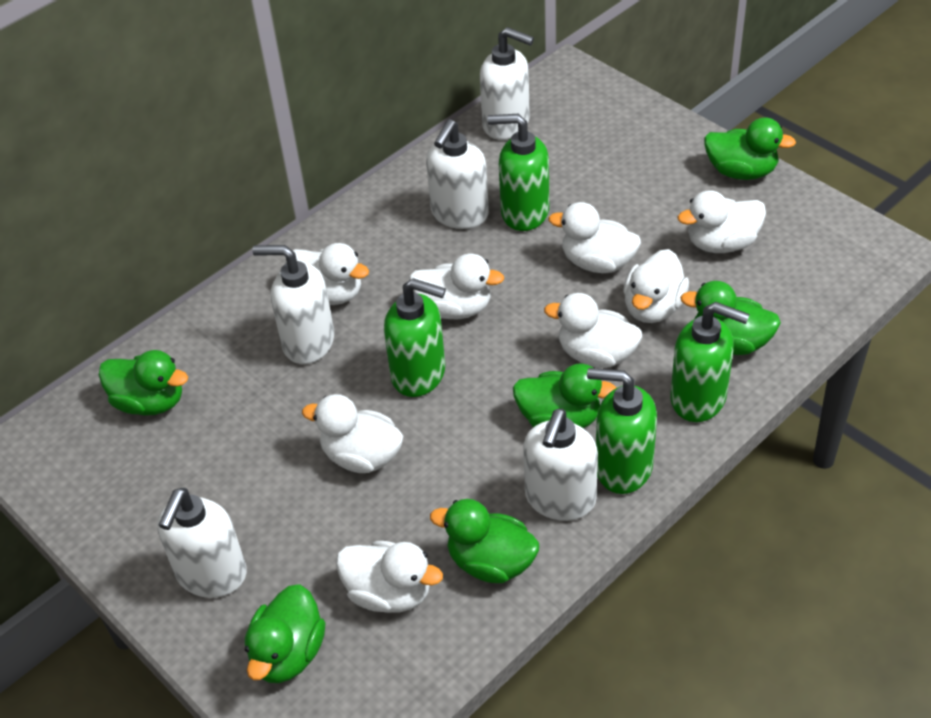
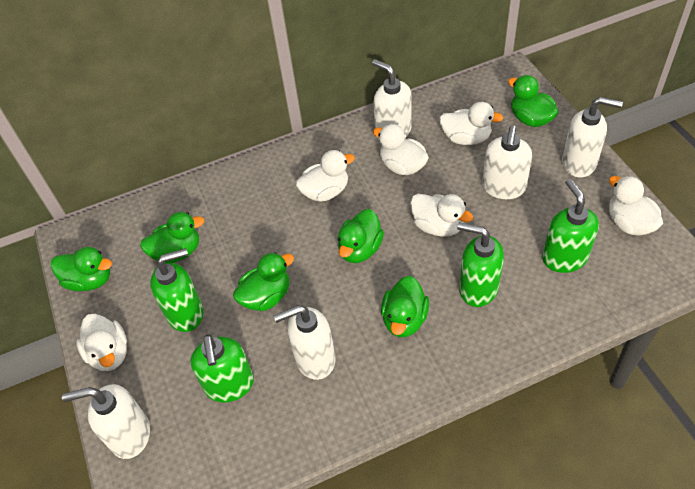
white duck: 8 -> 6

